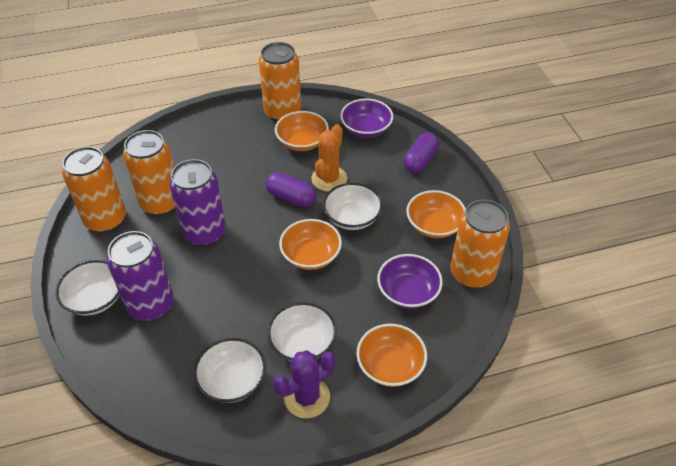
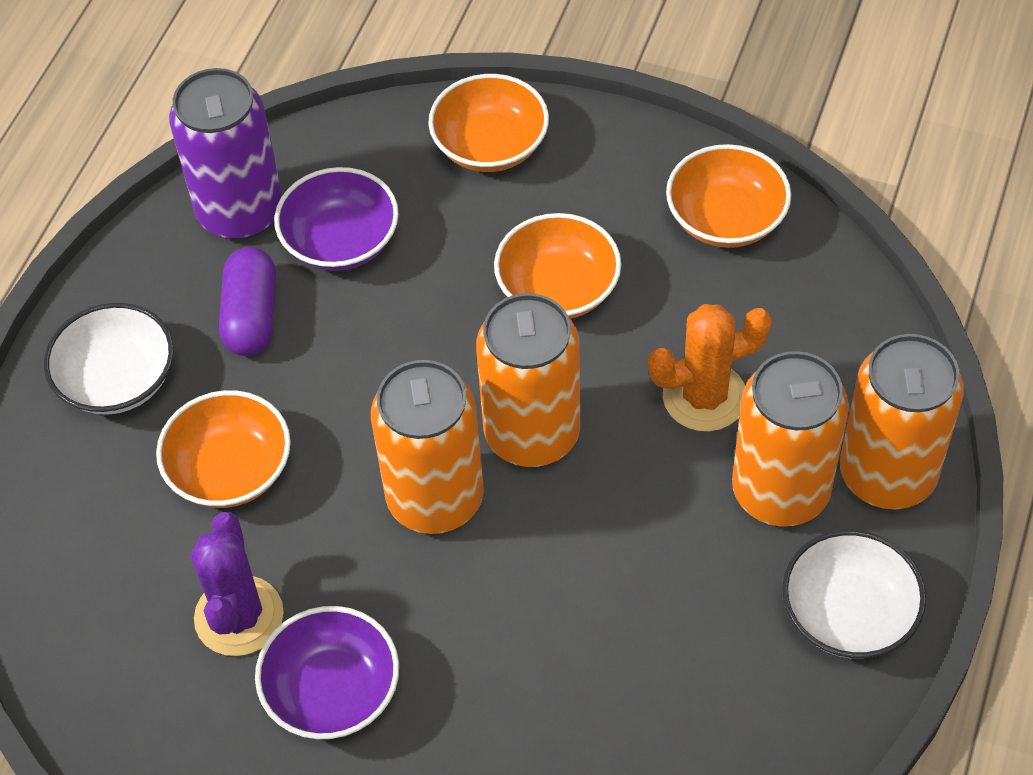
purple can: 2 -> 1
purple capsule: 2 -> 1
white bowl: 4 -> 2

